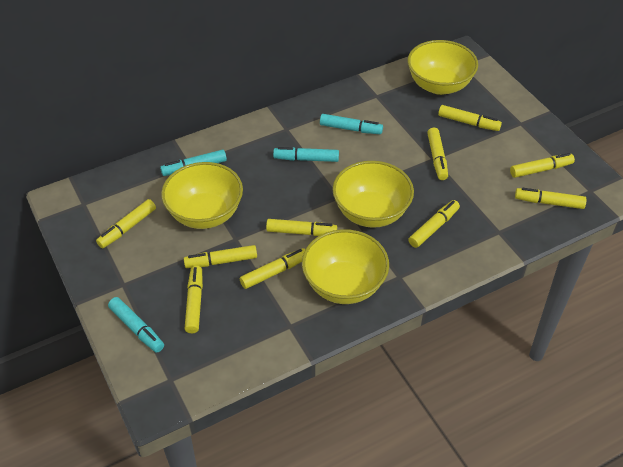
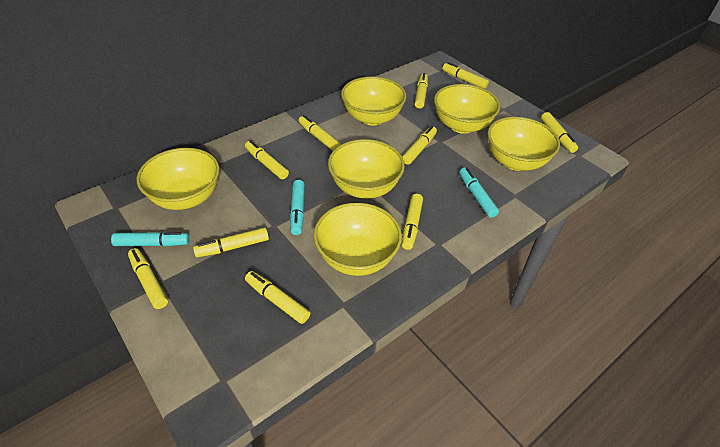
turquoise marker: 4 -> 3
yellow bowl: 4 -> 6

